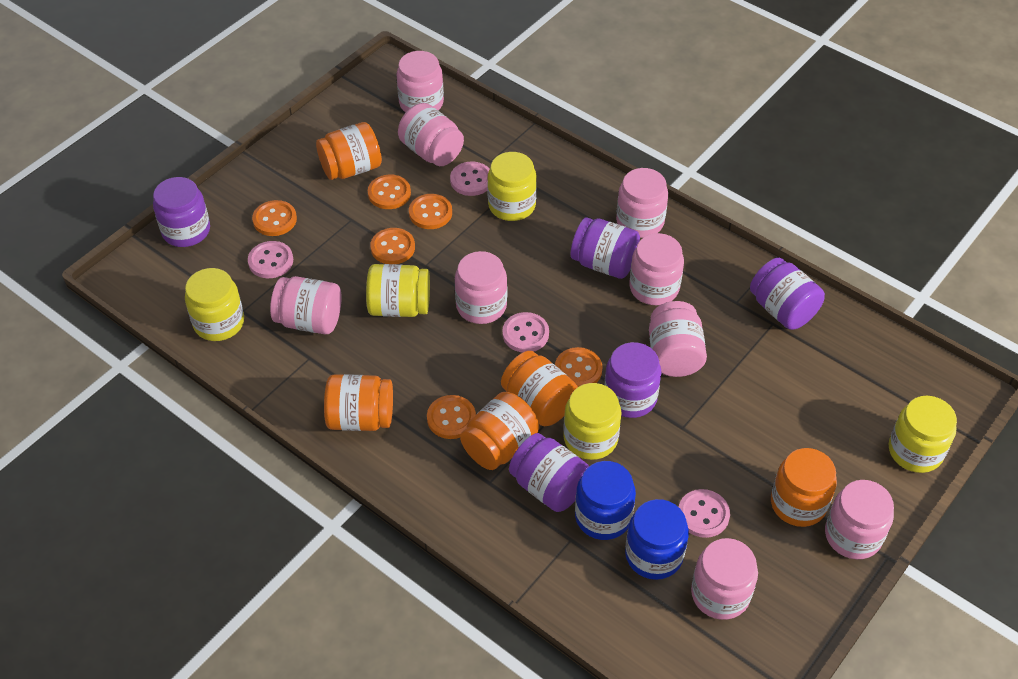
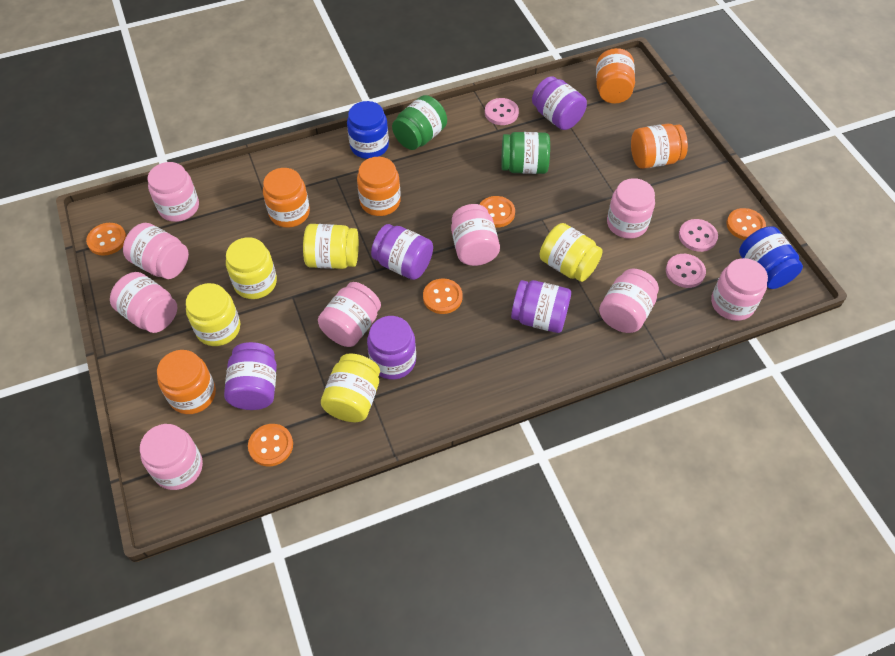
green jar: 0 -> 2
orange button: 6 -> 5
pink button: 4 -> 3

